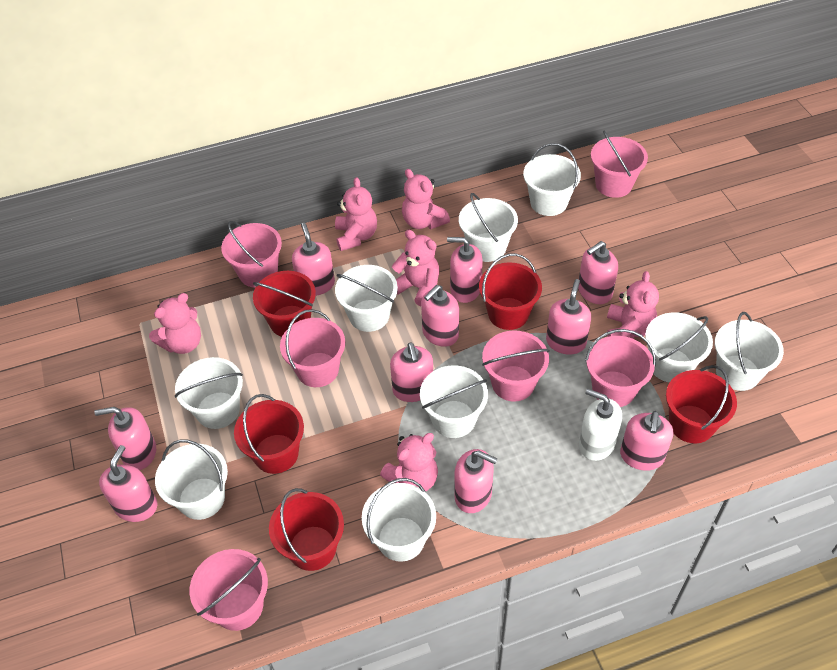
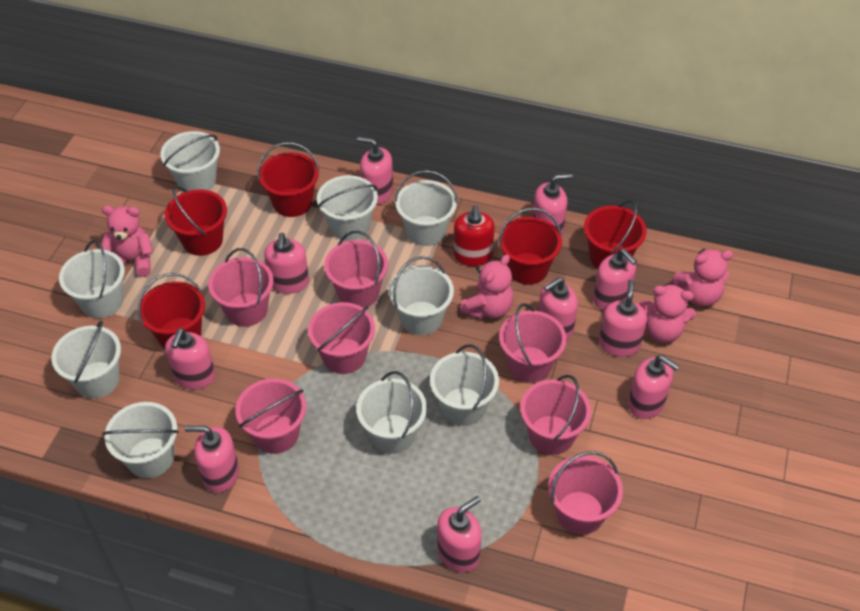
pink bucket: 6 -> 7
pink teddy bear: 6 -> 4
red soap dispenser: 0 -> 1
white soap dispenser: 1 -> 0

